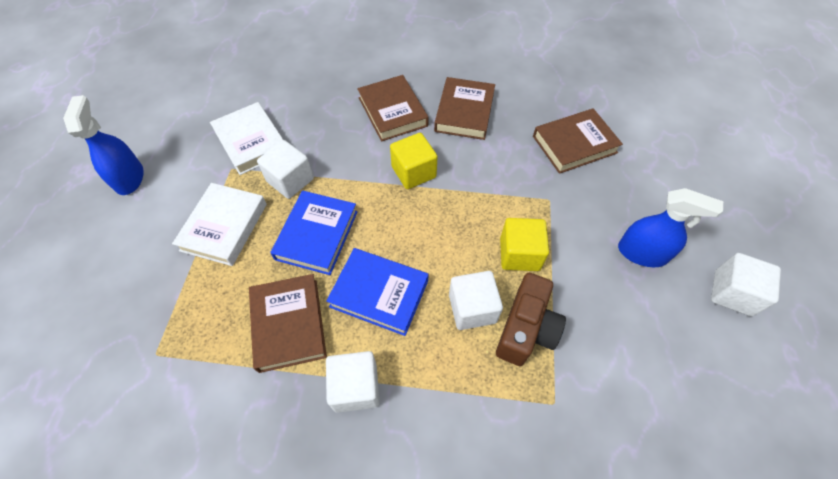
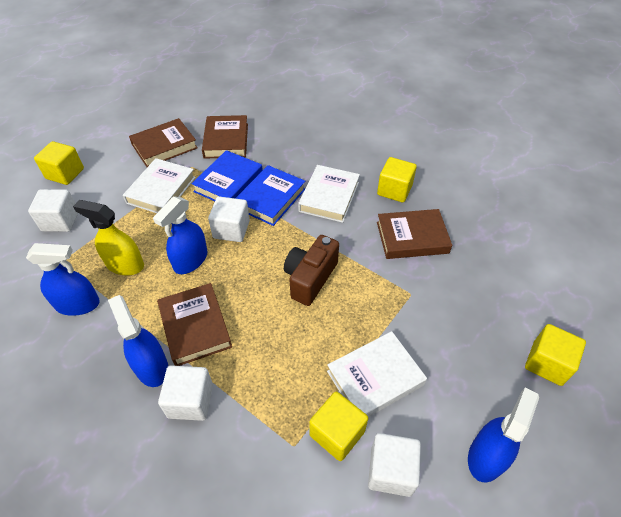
blue spray bottle: 2 -> 4
white book: 2 -> 3
yellow cube: 2 -> 4
yellow spray bottle: 0 -> 1

